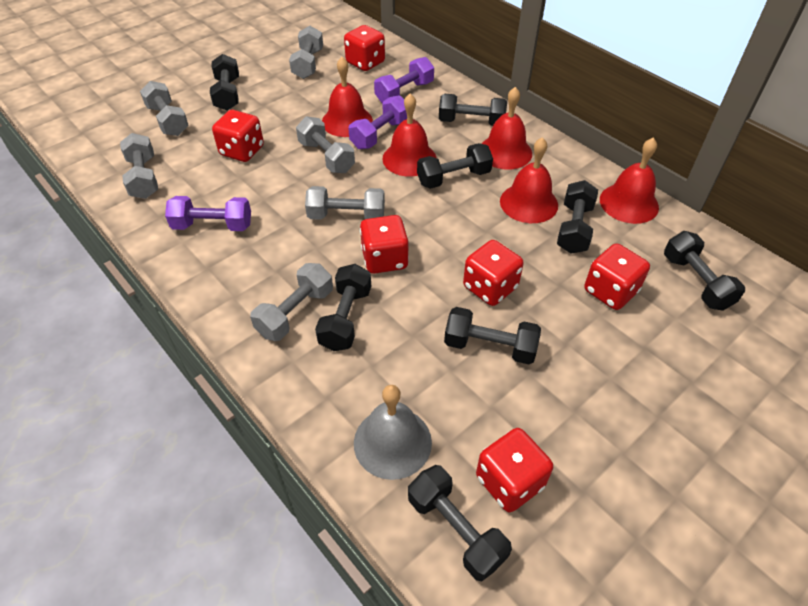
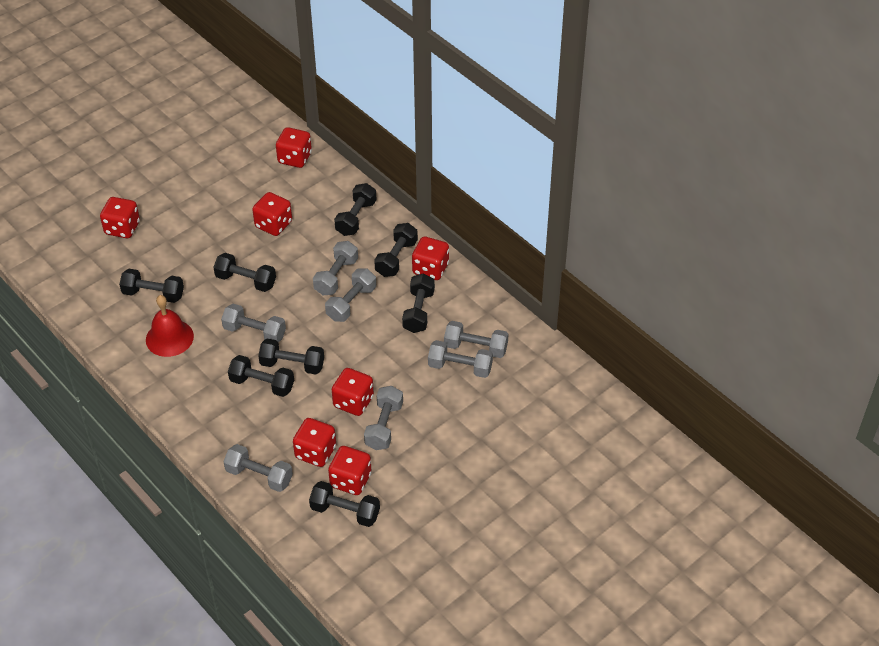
grey bell: 1 -> 0
grey dumbbell: 6 -> 7
purple dumbbell: 3 -> 0
red bell: 5 -> 1
red dice: 6 -> 7

